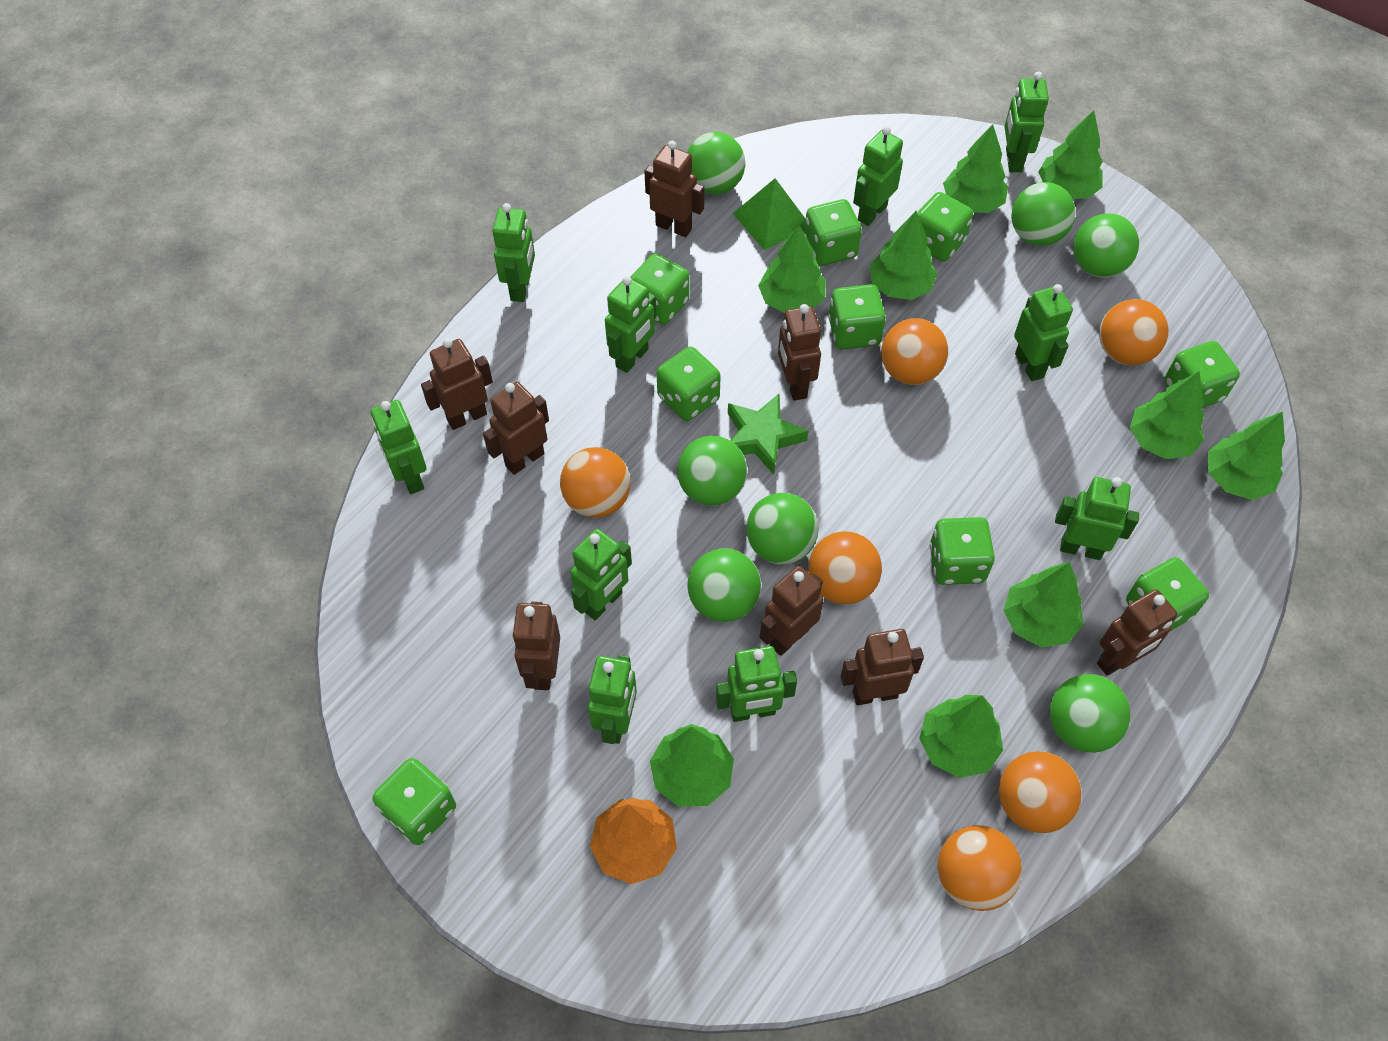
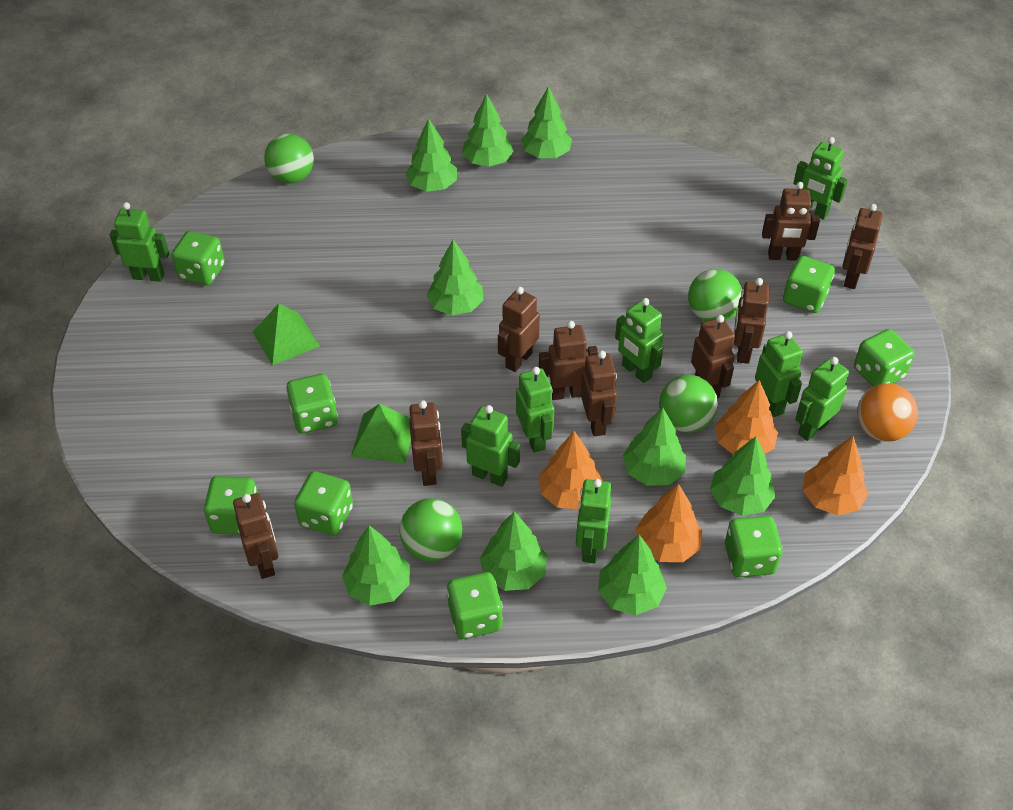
brown robot: 8 -> 9
green ball: 7 -> 4
green dice: 9 -> 8
green pyramid: 1 -> 2
green robot: 10 -> 8
green star: 1 -> 0
orange ball: 6 -> 1
orange tree: 1 -> 4

